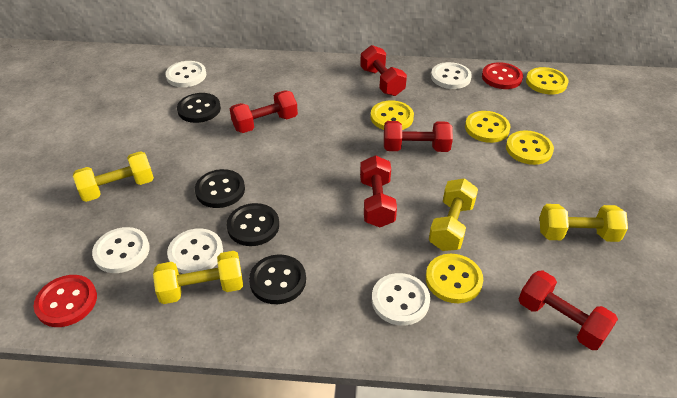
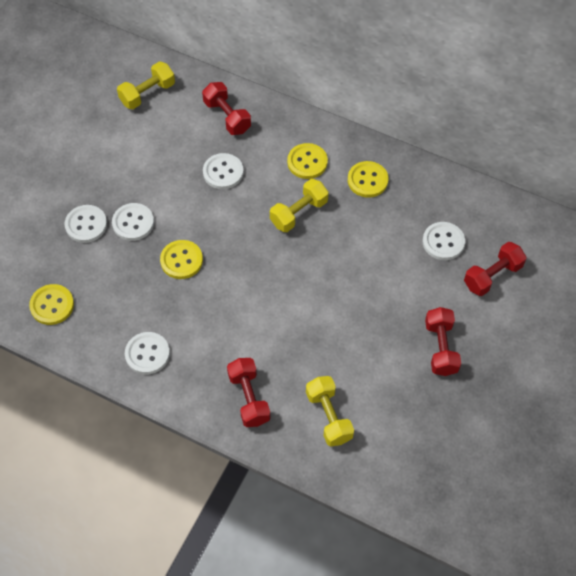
black button: 4 -> 0
red button: 2 -> 0
red dumbbell: 5 -> 4
yellow button: 5 -> 4
yellow dumbbell: 4 -> 3

